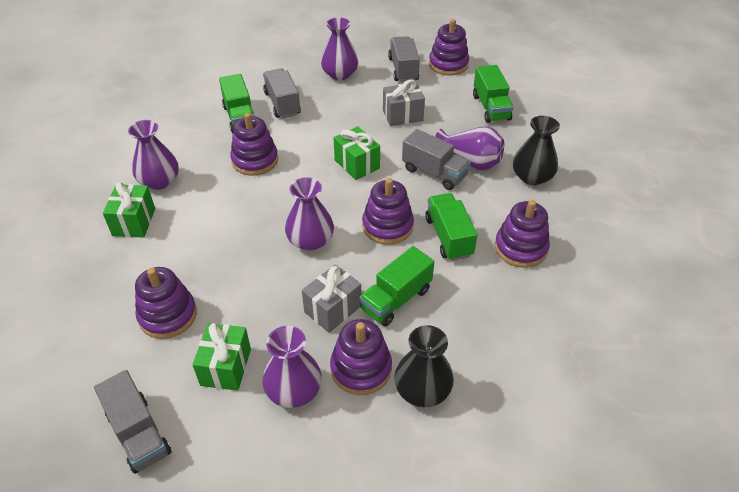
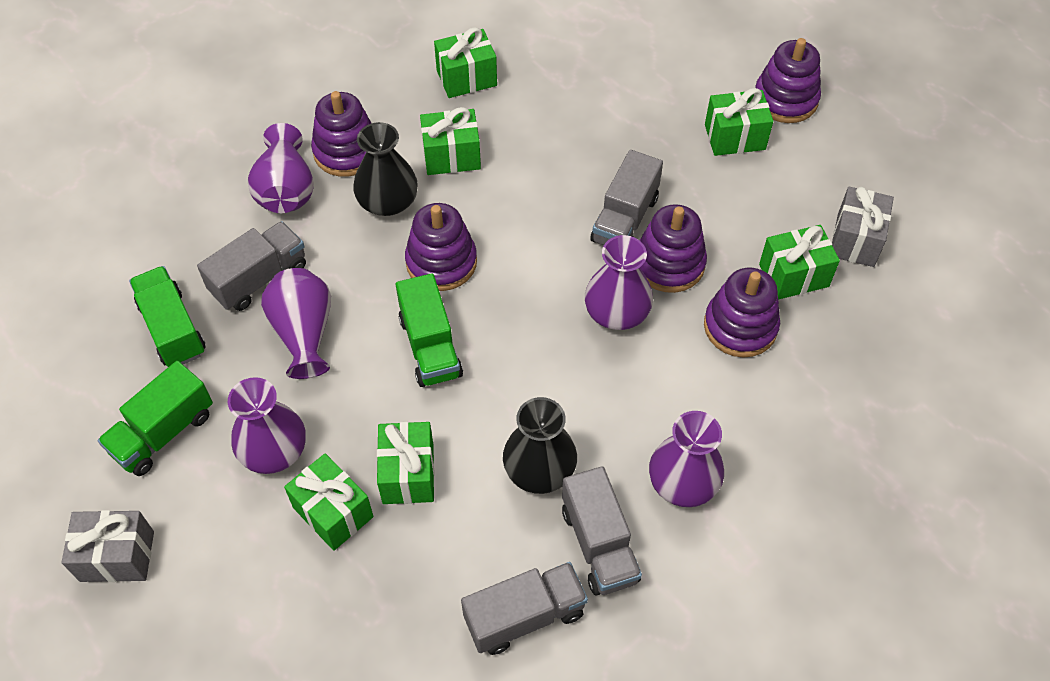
green gift: 3 -> 6
green truck: 4 -> 3
purple stacking toy: 6 -> 5

